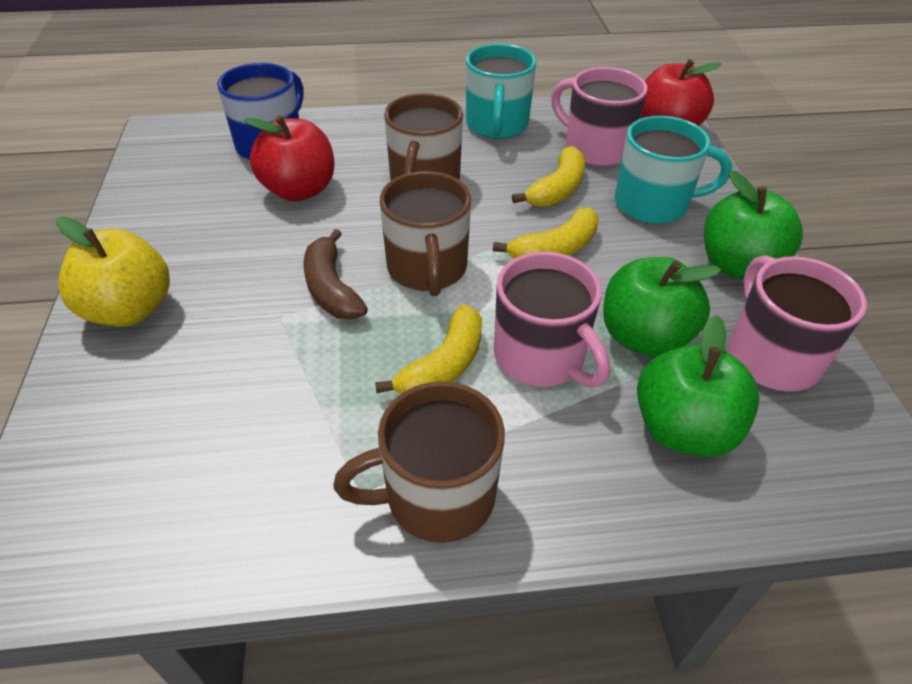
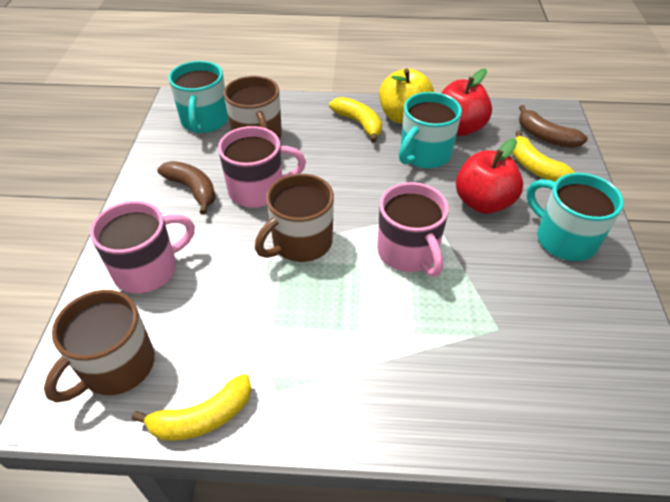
blue mug: 1 -> 0
brown banana: 1 -> 2
green apple: 3 -> 0
turquoise mug: 2 -> 3

